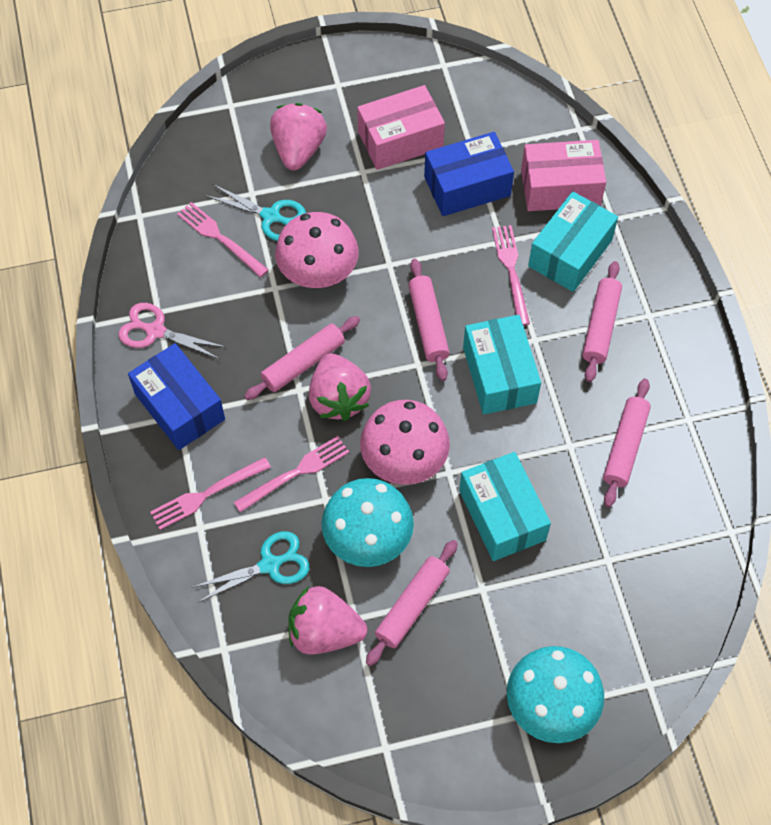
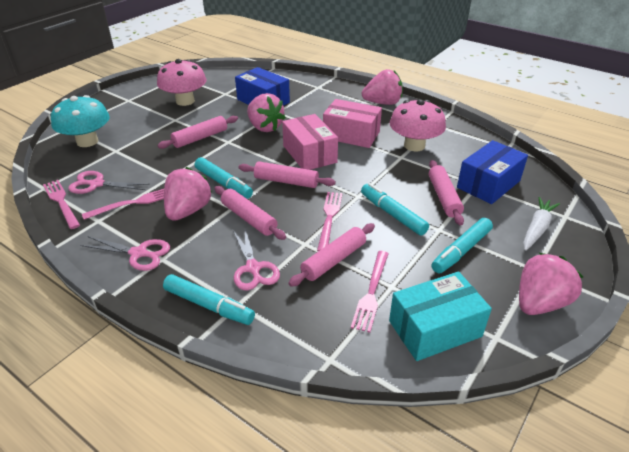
pink scissors: 1 -> 3
pink strawberry: 3 -> 4
turquoise box: 3 -> 1
turquoise marker: 0 -> 4
turquoise mushroom: 2 -> 1
turquoise scissors: 2 -> 0
white carrot: 0 -> 1

